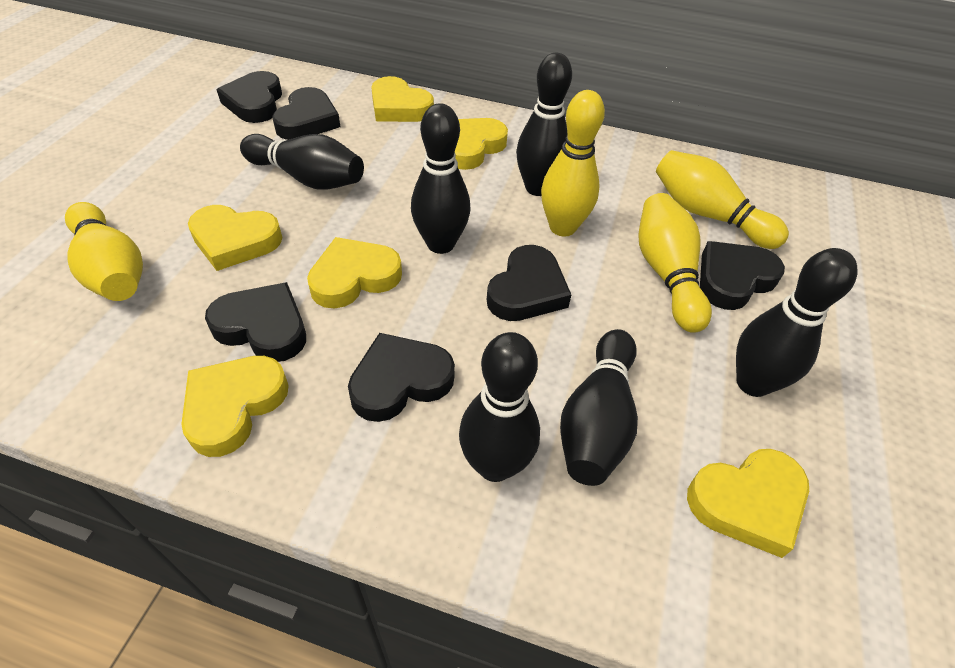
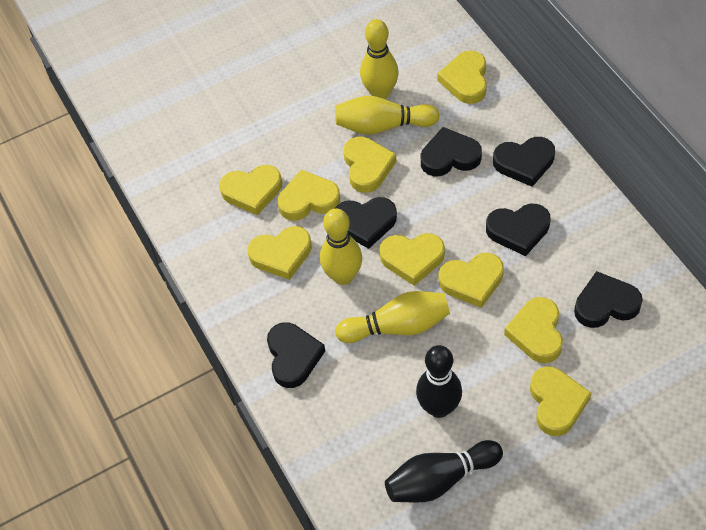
black bowling pin: 6 -> 2
yellow heart: 6 -> 9

